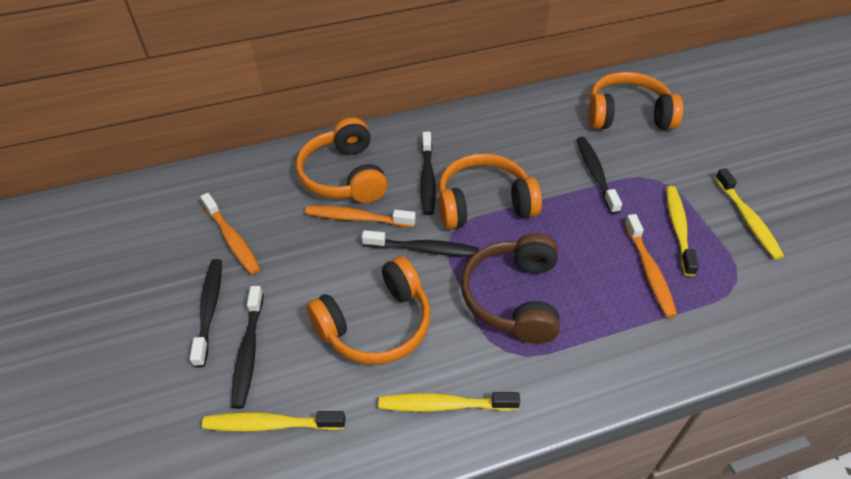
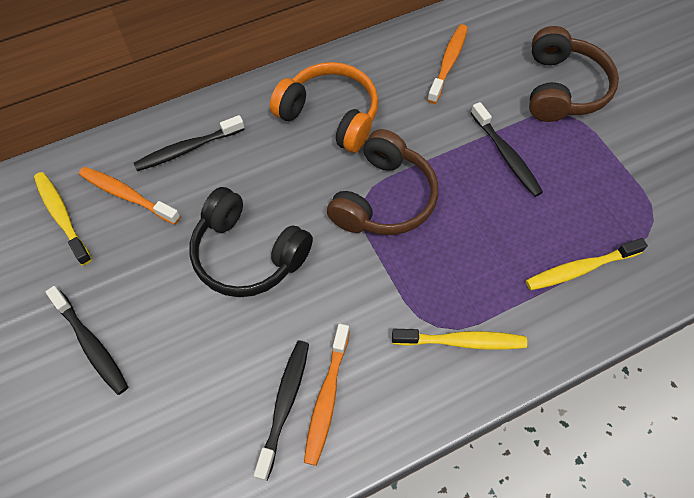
black headphones: 0 -> 1
black toothbrush: 5 -> 4
brown headphones: 1 -> 2
orange headphones: 4 -> 1
yellow toothbrush: 4 -> 3

